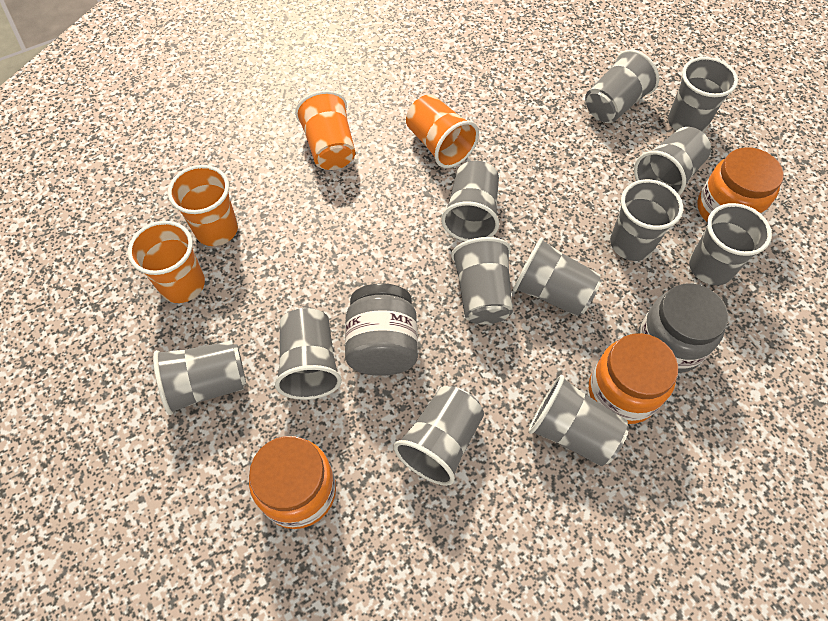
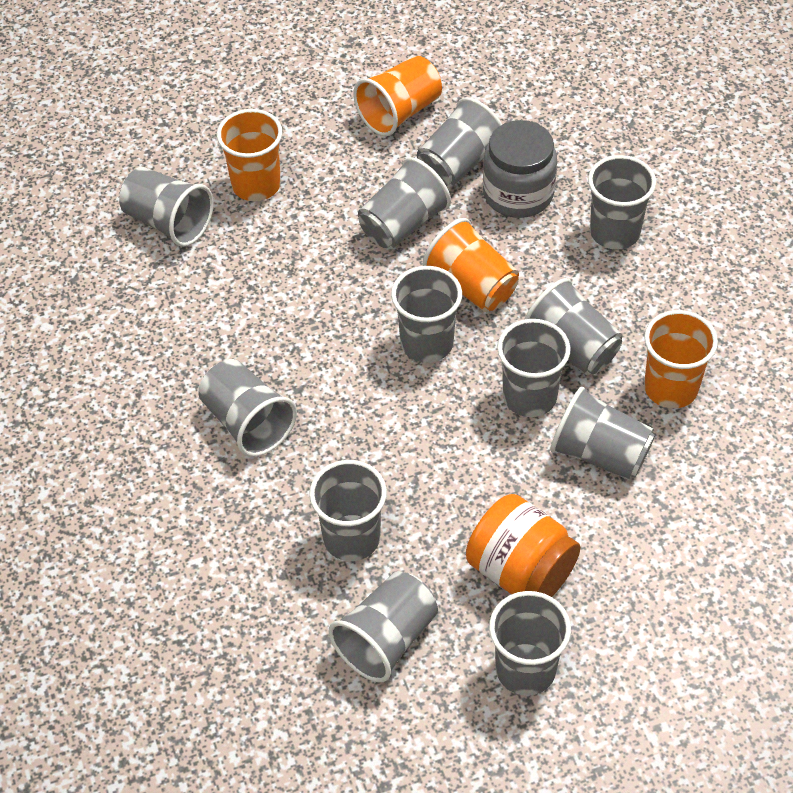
grey jar: 2 -> 1
orange jar: 3 -> 1

